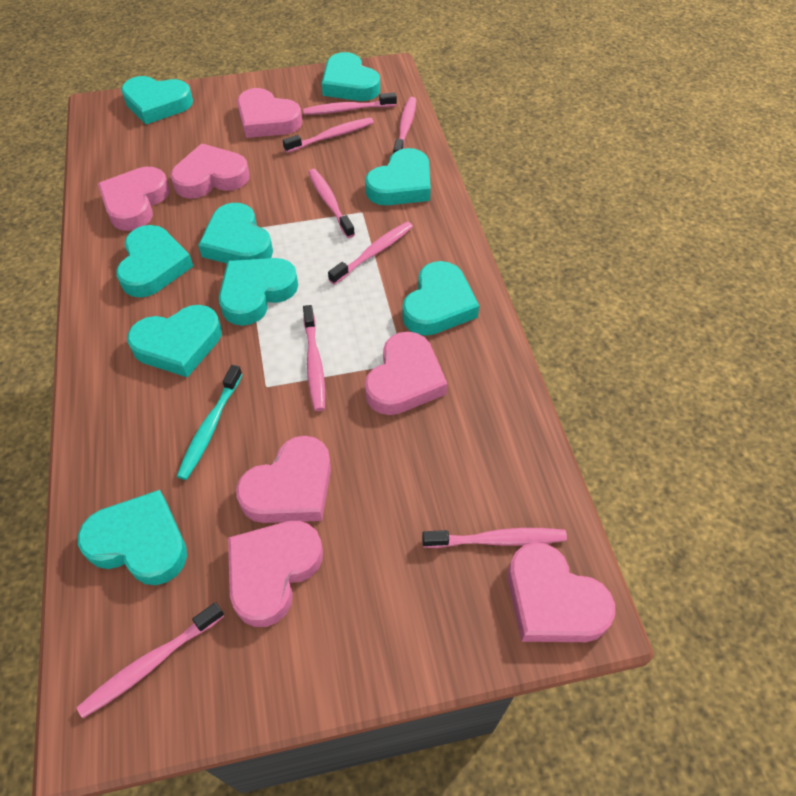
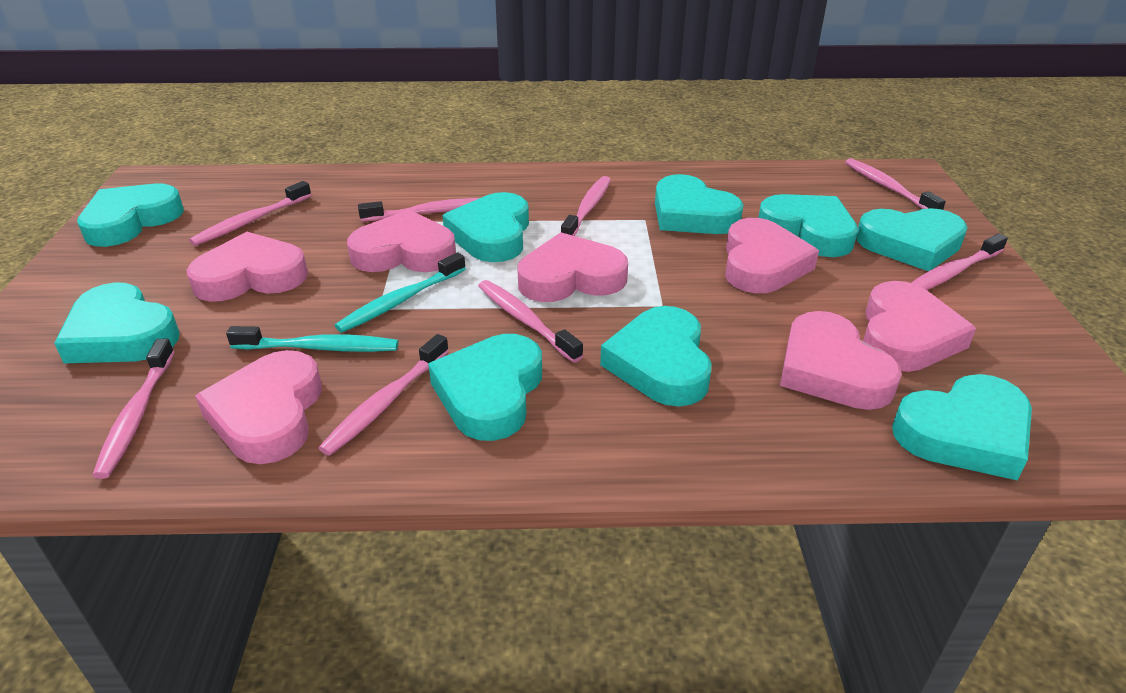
turquoise toothbrush: 1 -> 2

